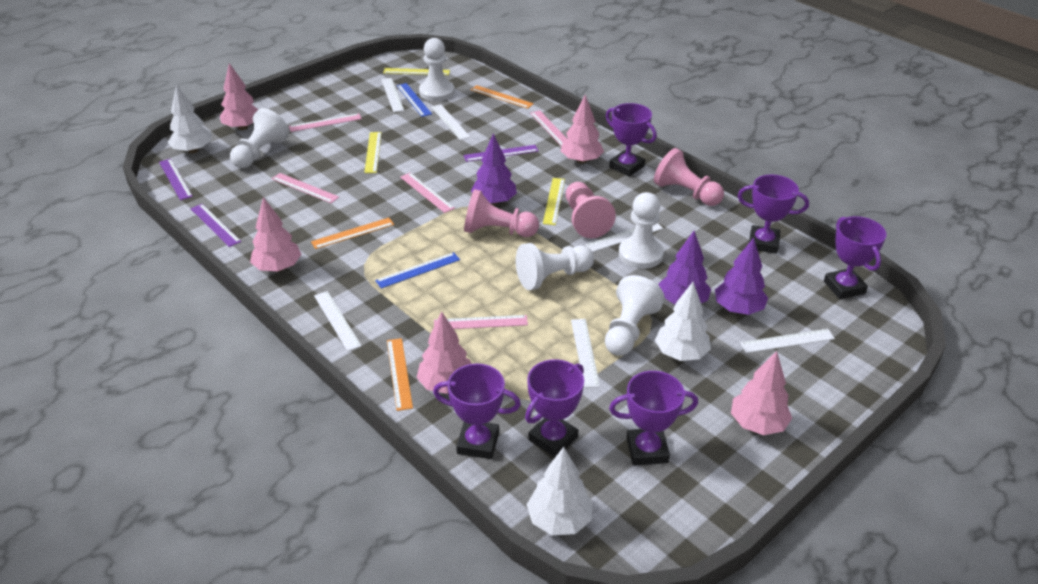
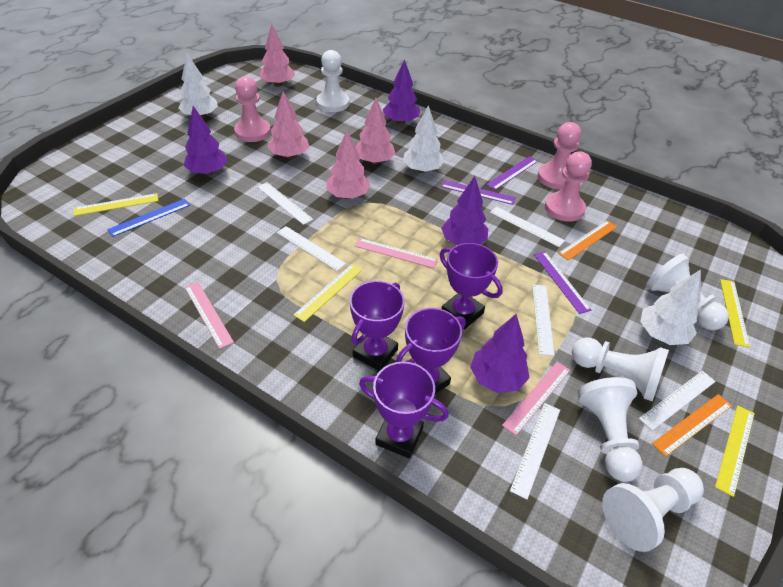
blue ruler: 2 -> 1
orange ruler: 3 -> 2
pink ruler: 5 -> 3
pink tree: 5 -> 4
purple tree: 3 -> 4
purple trophy: 6 -> 4
yellow ruler: 3 -> 4

